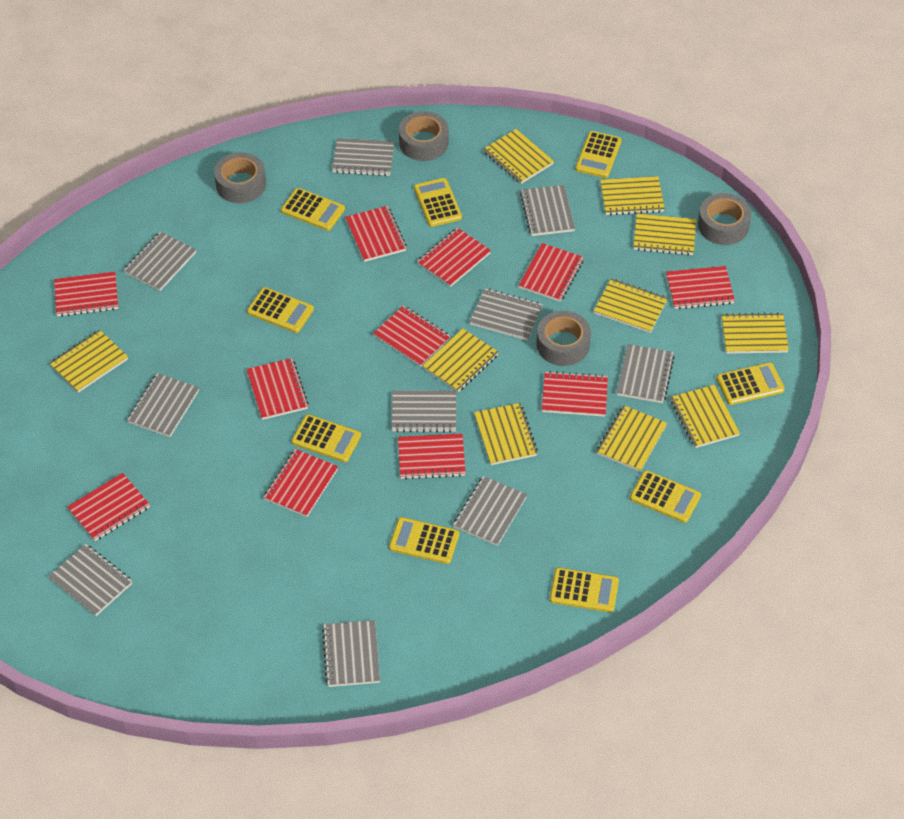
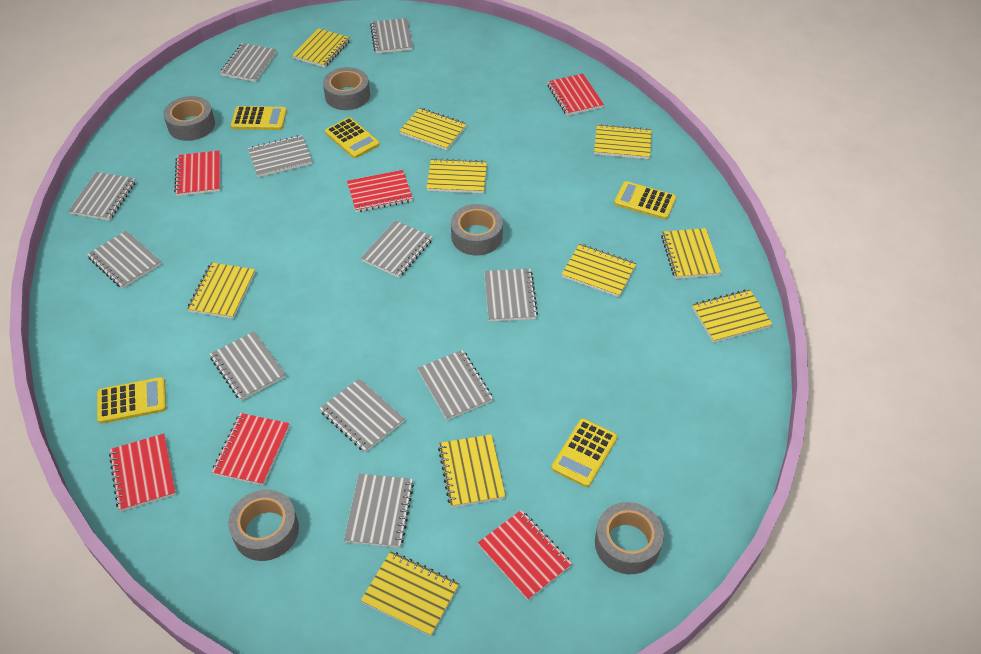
grey notebook: 10 -> 11
grey tape: 4 -> 5
red notebook: 11 -> 6
yellow calculator: 9 -> 5

